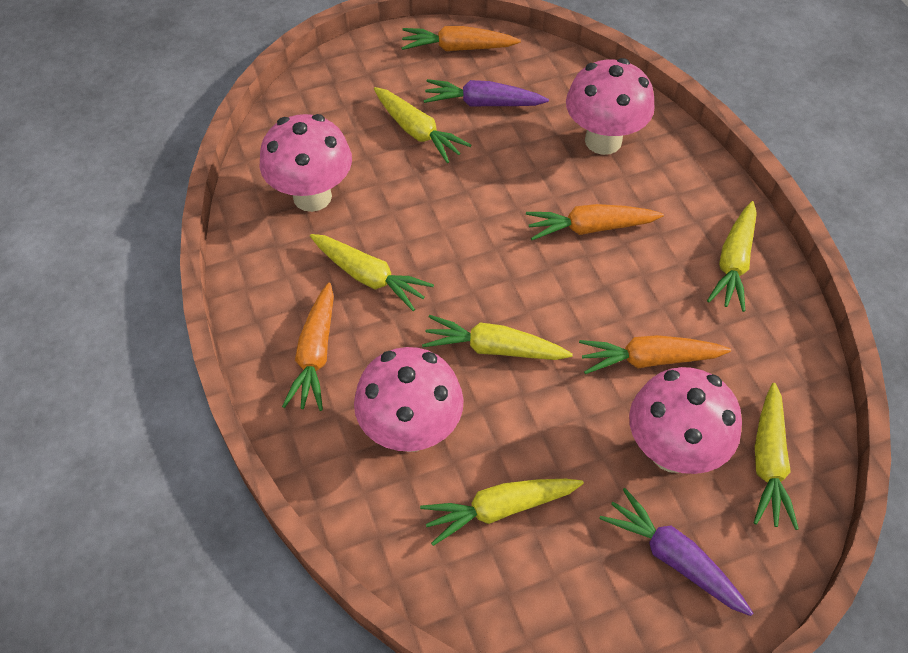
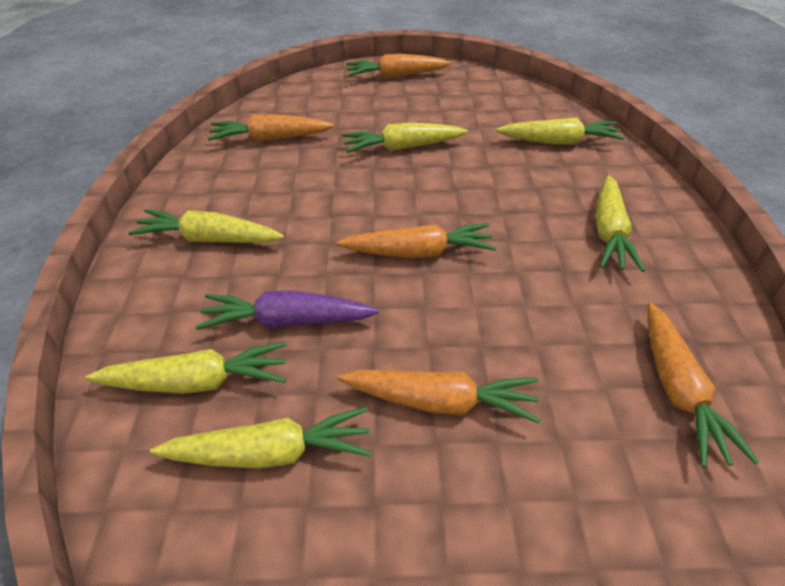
orange carrot: 4 -> 5
pink mushroom: 4 -> 0
purple carrot: 2 -> 1

